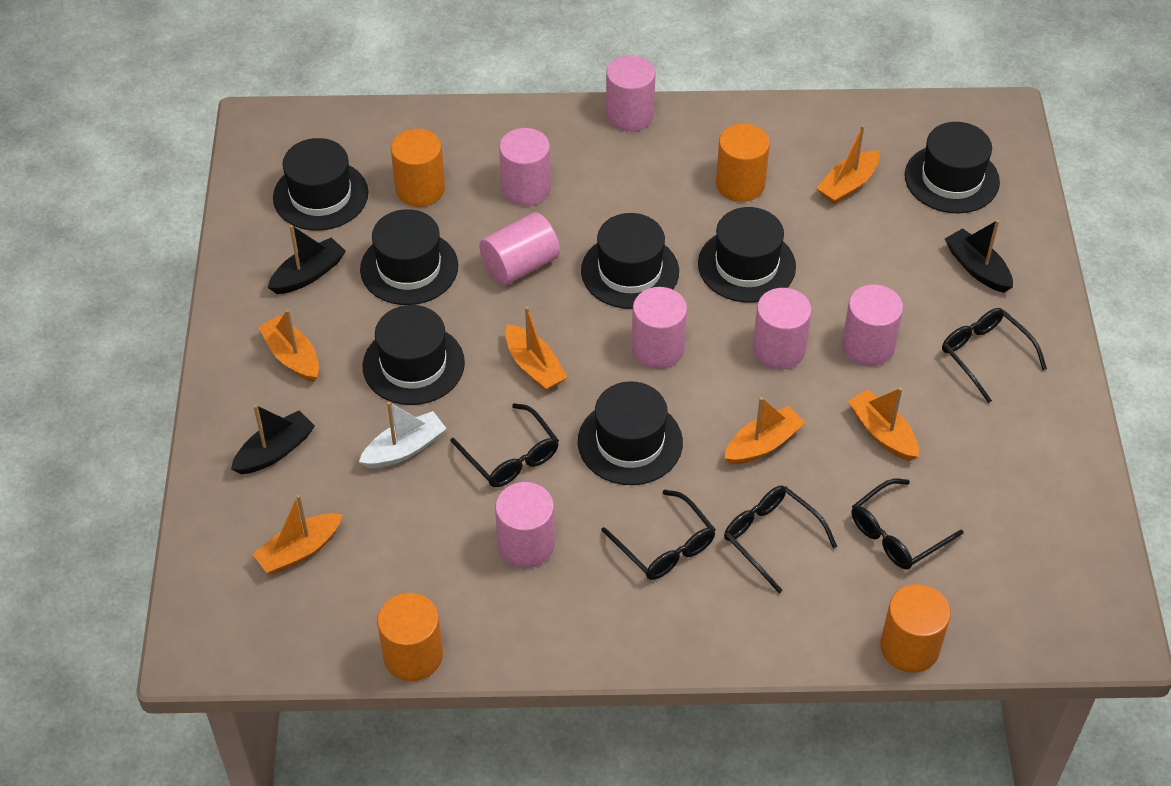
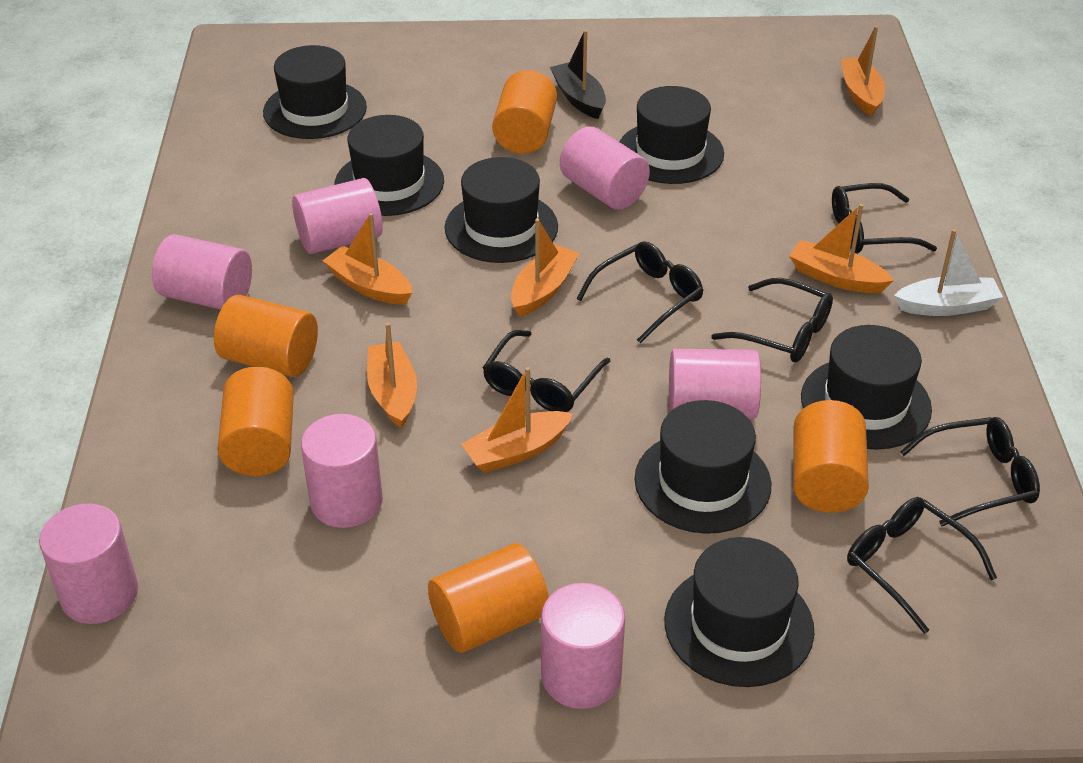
black boat: 3 -> 1
black glasses: 5 -> 6
orange cylinder: 4 -> 5

